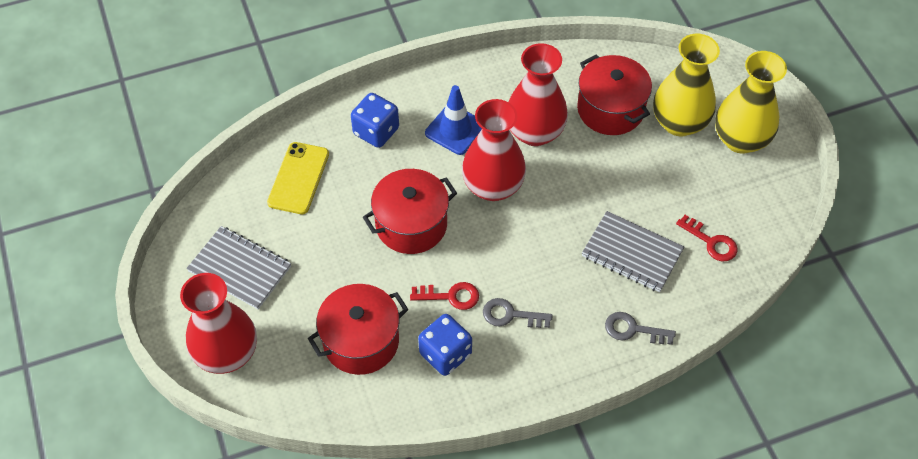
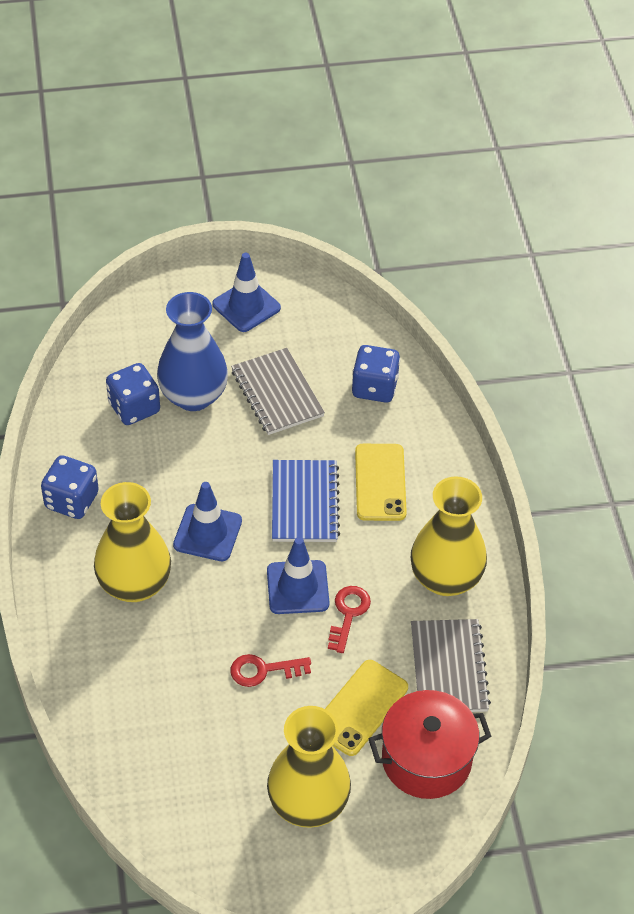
blue dice: 2 -> 3
blue notebook: 0 -> 1
blue traffic cone: 1 -> 3
blue vase: 0 -> 1
grey key: 2 -> 0
red pot: 3 -> 1
red vase: 3 -> 0
yellow phone: 1 -> 2
yellow vase: 2 -> 3

